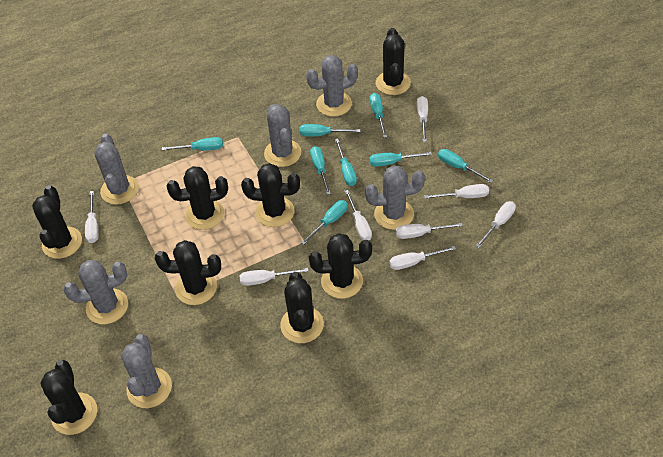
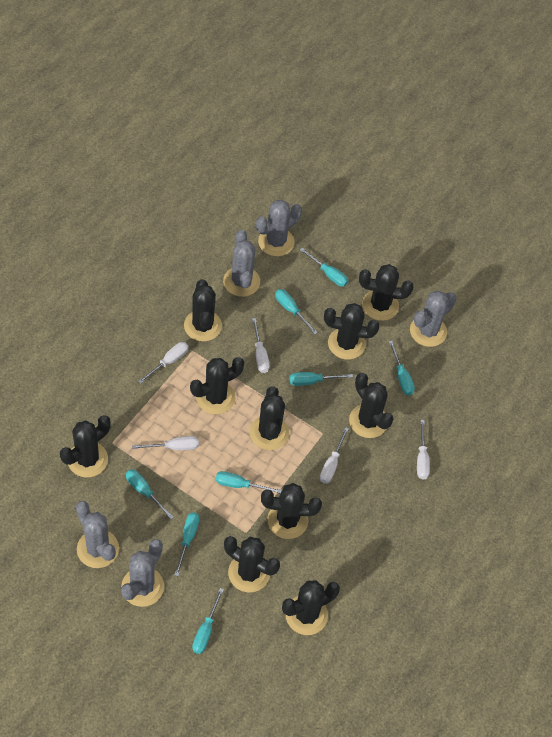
black cactus: 8 -> 10
grey cactus: 6 -> 5
white screwdriver: 8 -> 5

